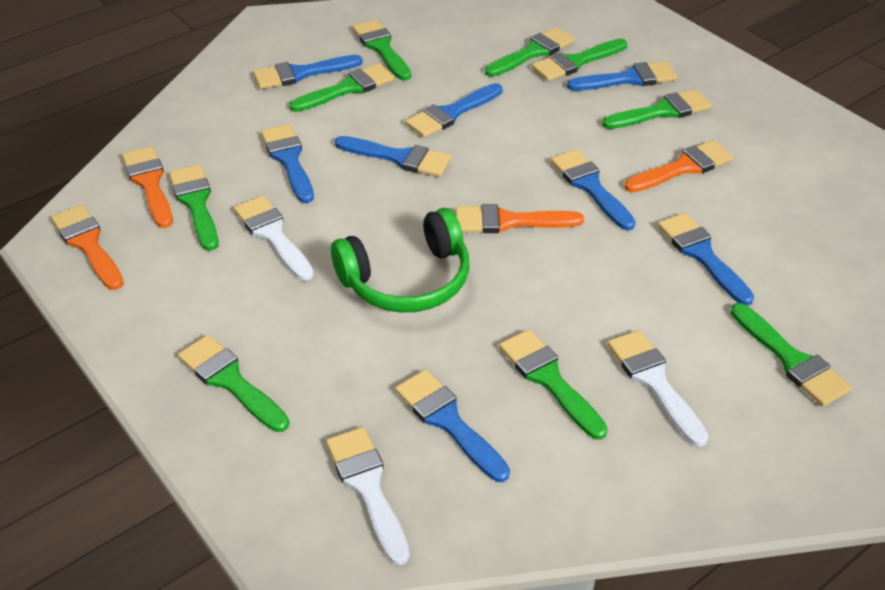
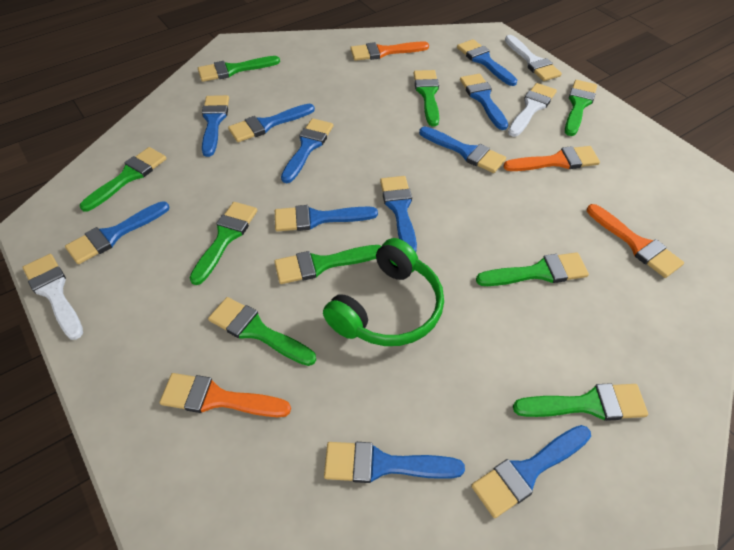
blue brush: 8 -> 11

